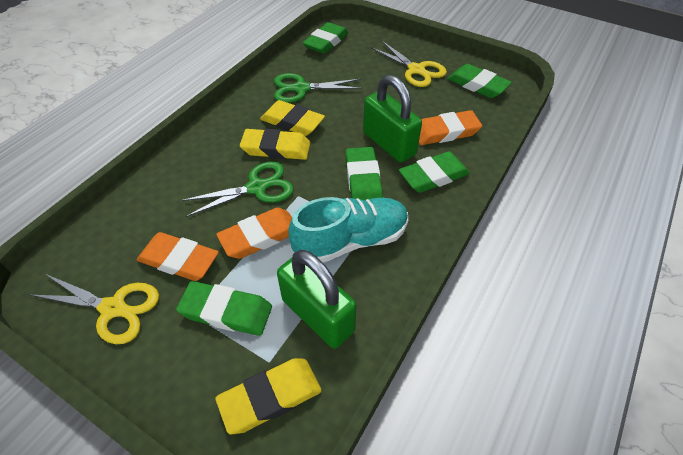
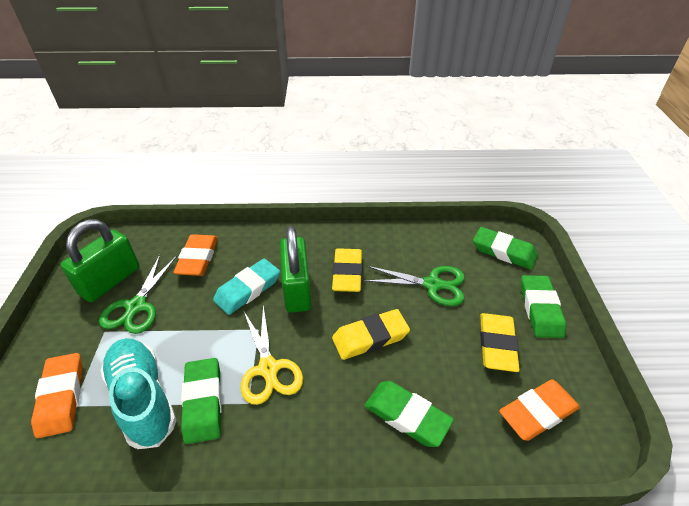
green eraser: 5 -> 4
turquoise eraser: 0 -> 1
yellow scissors: 2 -> 1

